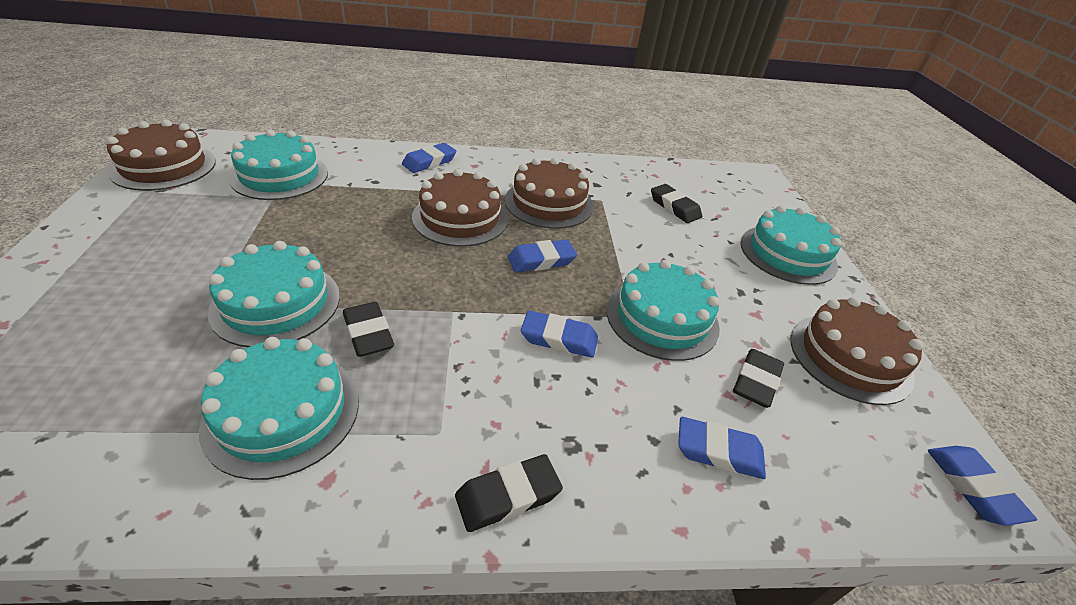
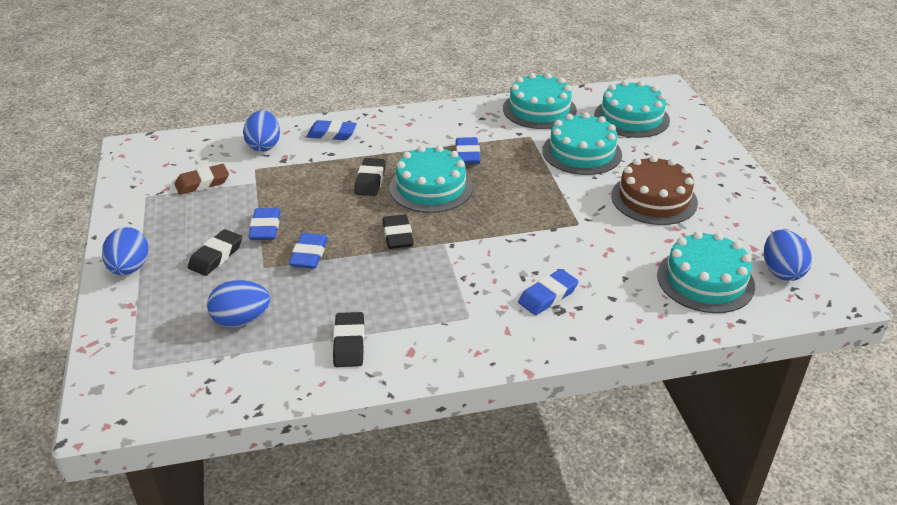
blue egg: 0 -> 4
brown cake: 4 -> 1
brown eraser: 0 -> 1

